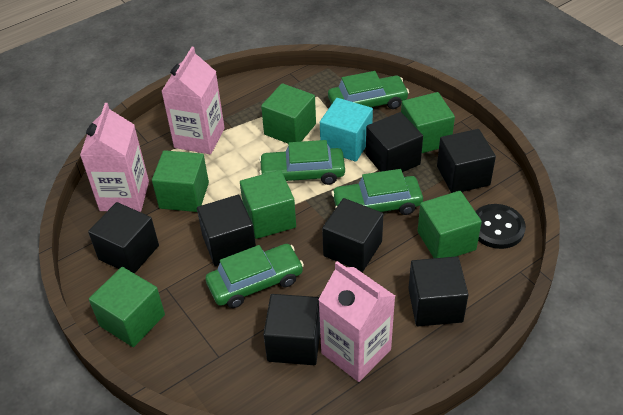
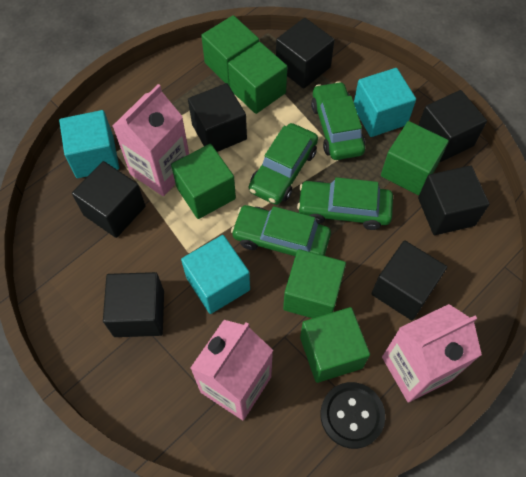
turquoise cube: 1 -> 3

